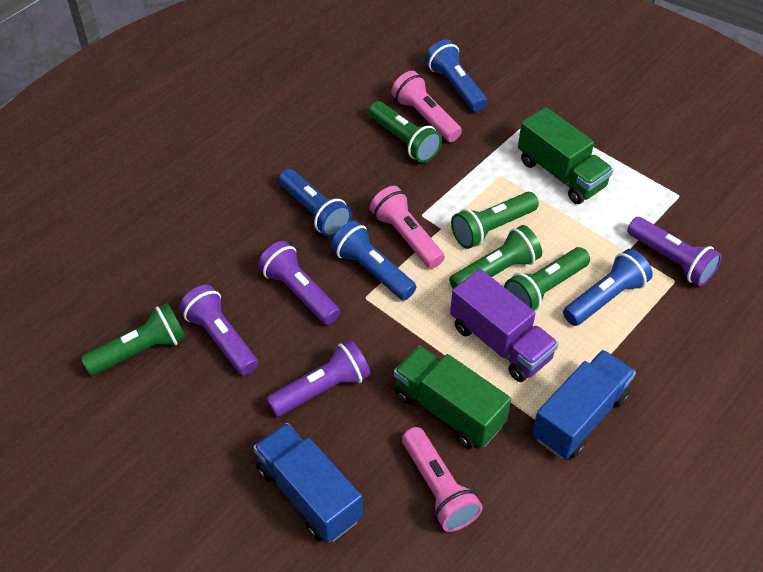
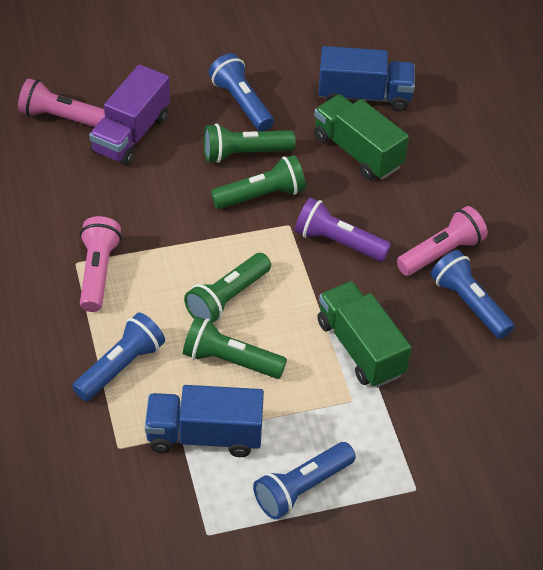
green flashlight: 5 -> 4
purple flashlight: 4 -> 1

